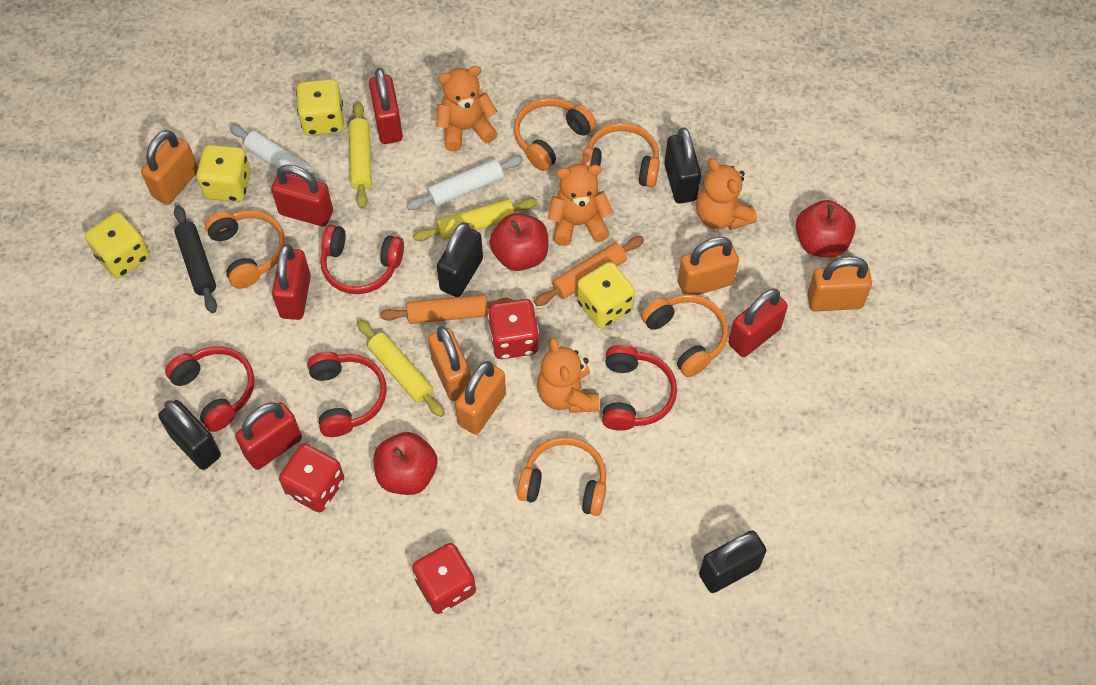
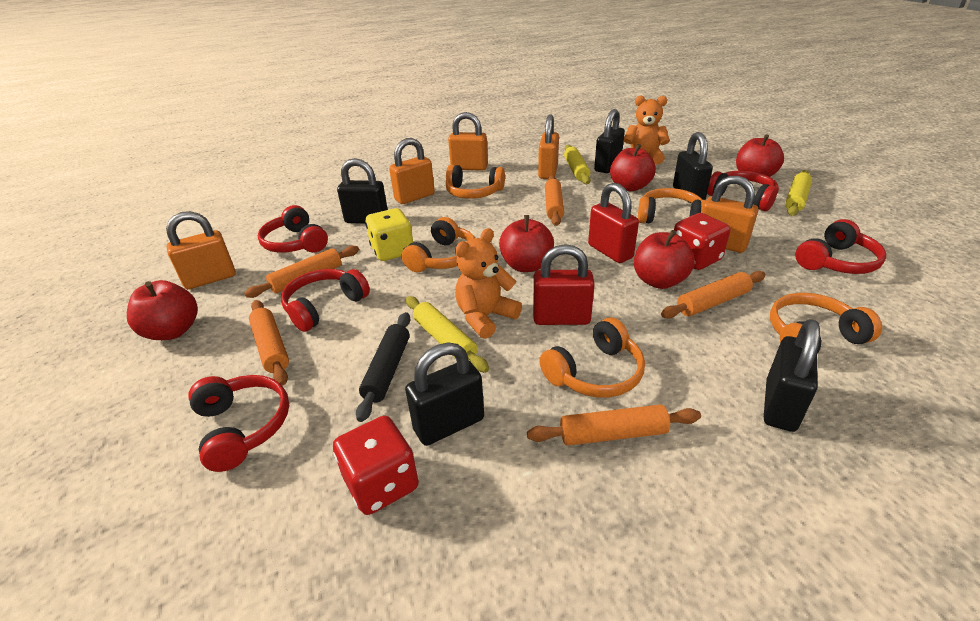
black padlock: 4 -> 5
orange rolling pin: 2 -> 5
orange teddy bear: 4 -> 2
red apple: 3 -> 5
red dice: 3 -> 2
red headphones: 4 -> 5
red padlock: 5 -> 2
white rolling pin: 2 -> 0
yellow dice: 4 -> 1

